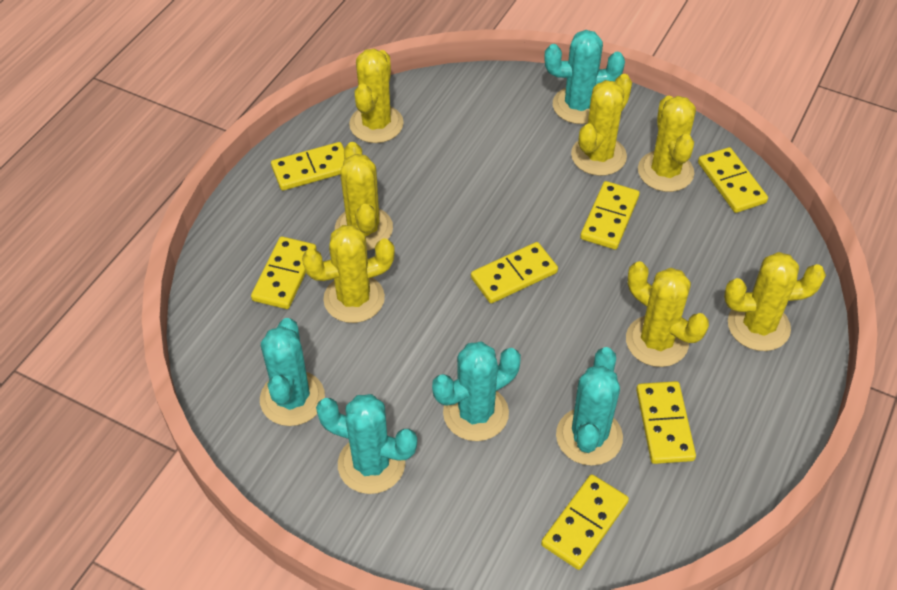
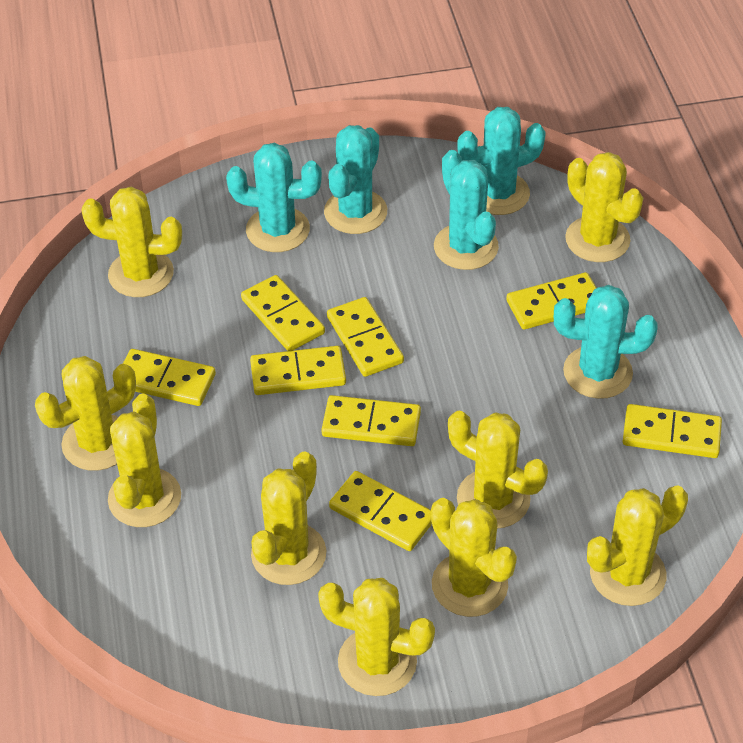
yellow cactus: 7 -> 9
yellow domino: 7 -> 8

